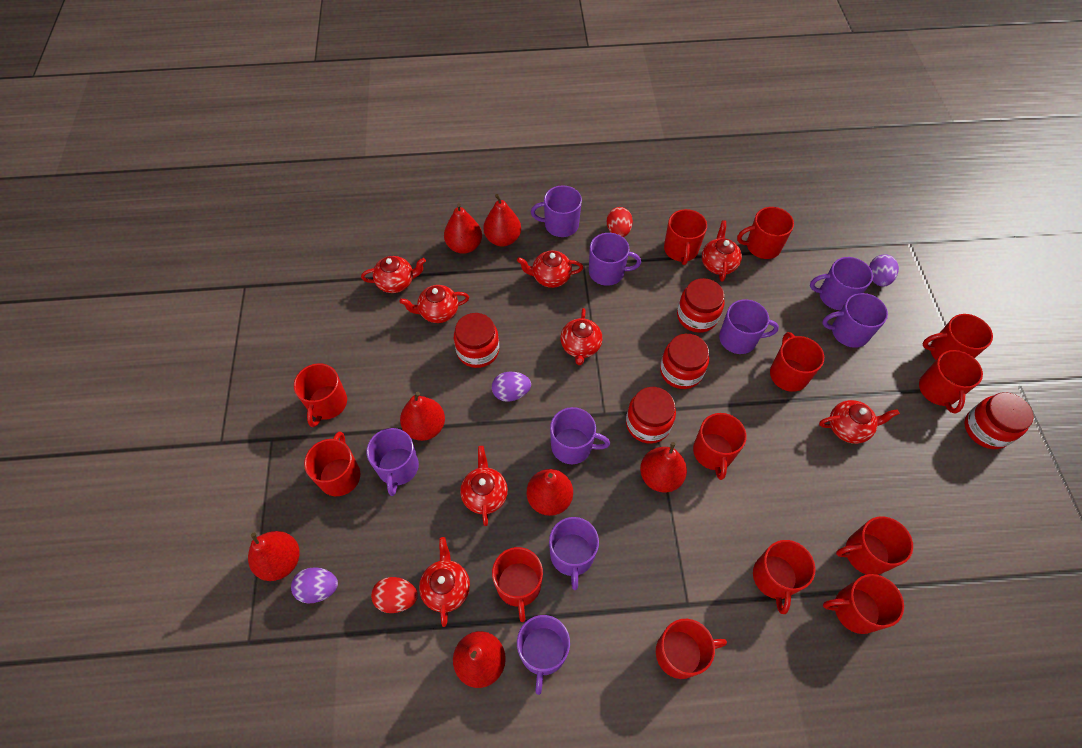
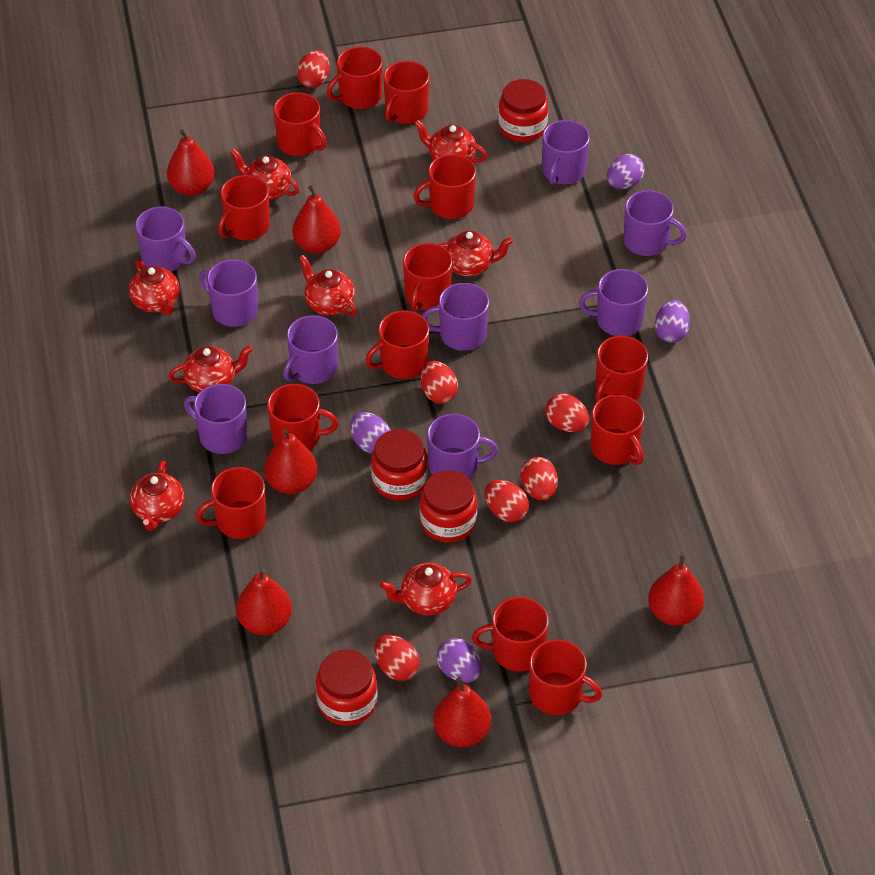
purple egg: 3 -> 4
red egg: 2 -> 6
red jar: 5 -> 4
red pear: 7 -> 6

